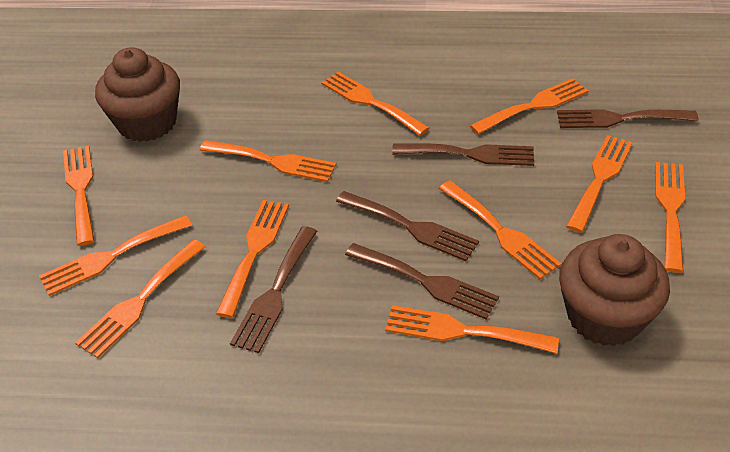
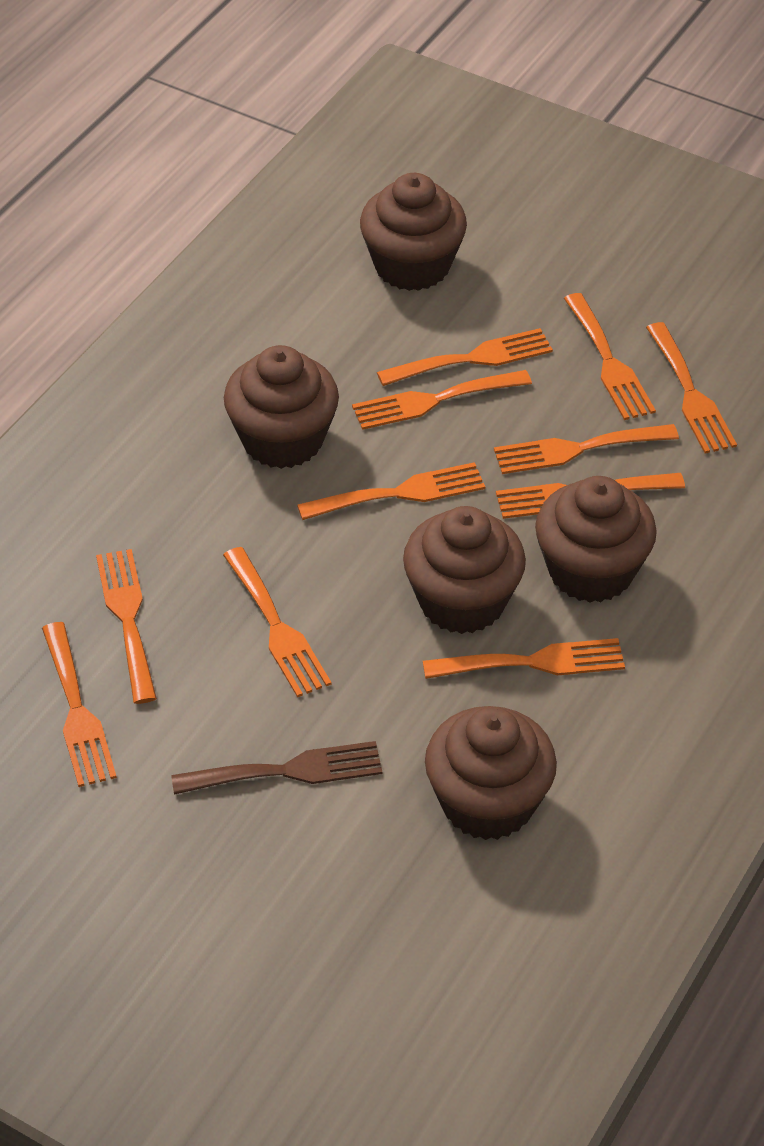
brown cupcake: 2 -> 5
brown fork: 5 -> 1

